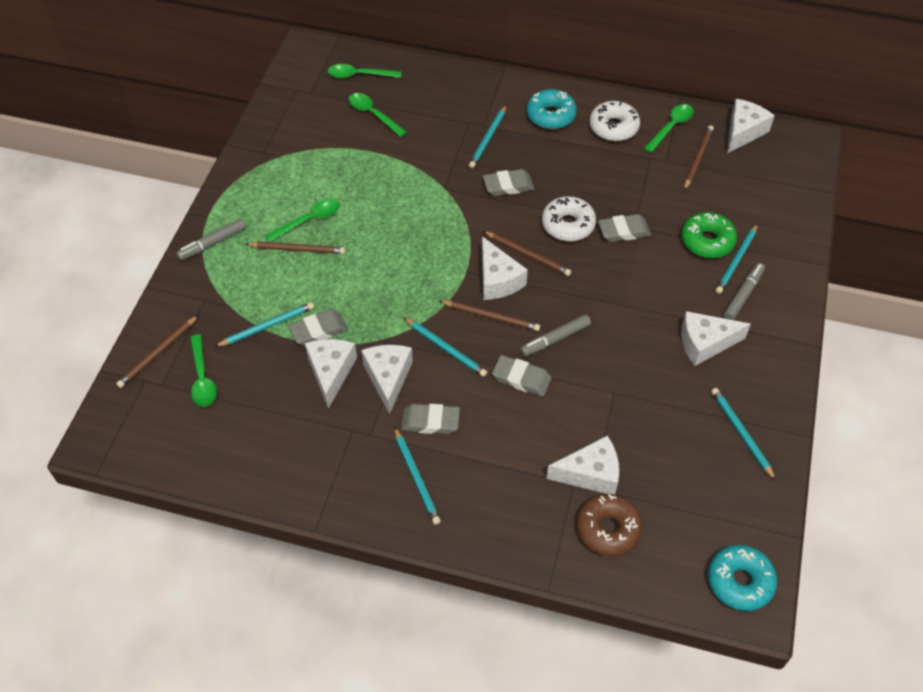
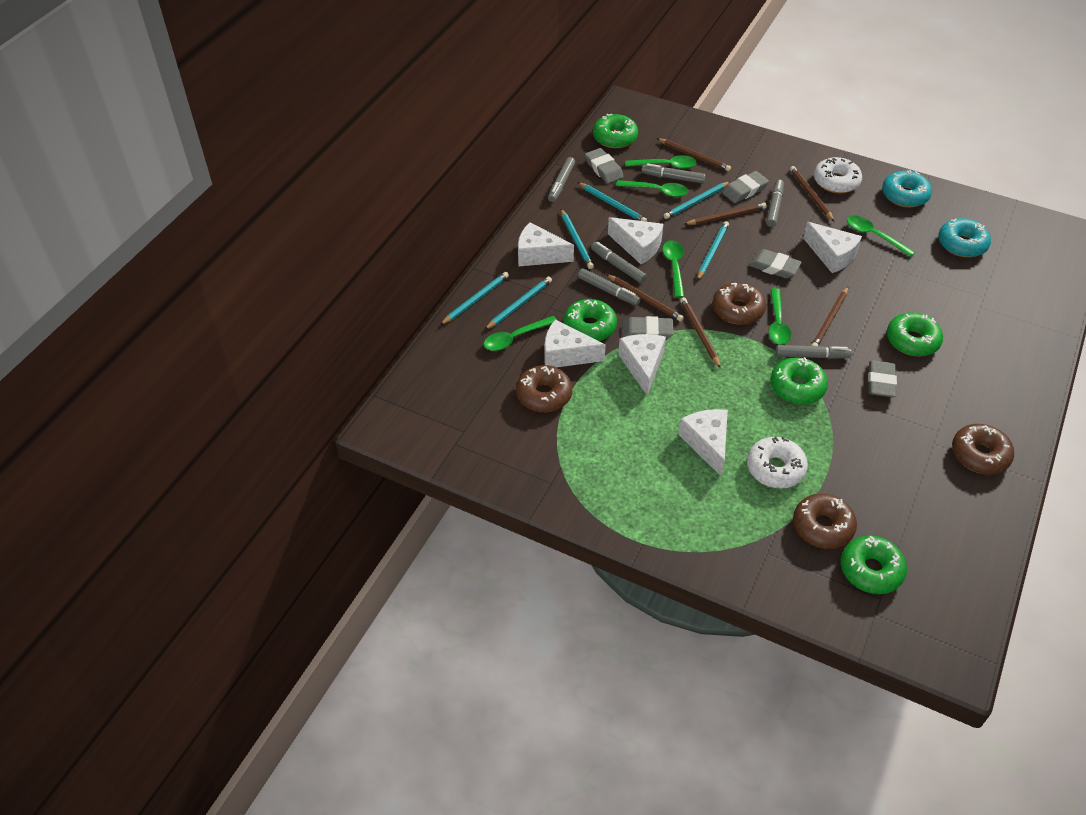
brown donut: 1 -> 4
brown pencil: 5 -> 6
green donut: 1 -> 5
green spoon: 5 -> 6
grey marker: 3 -> 6

